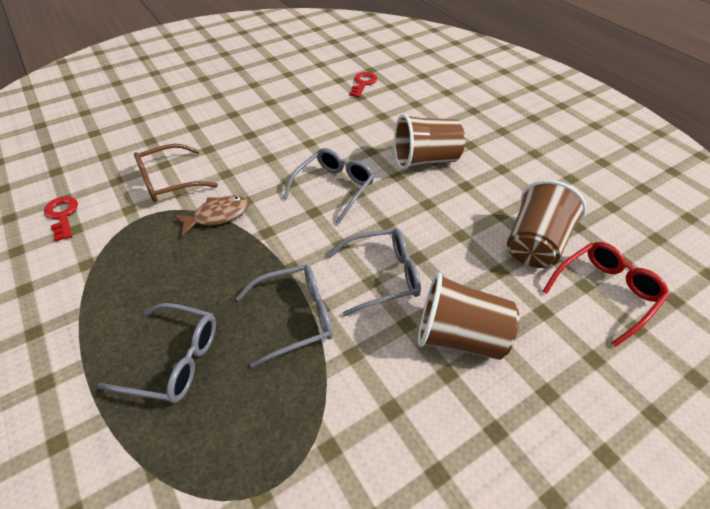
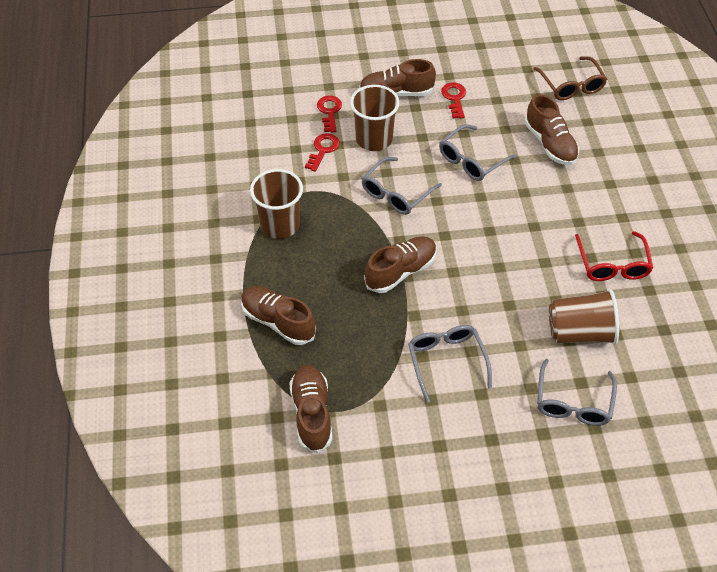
brown fish: 1 -> 0
brown shoe: 0 -> 5
red key: 2 -> 3

